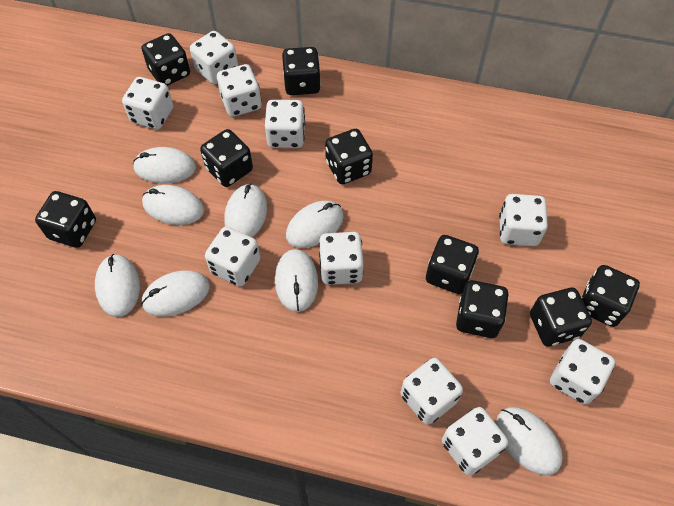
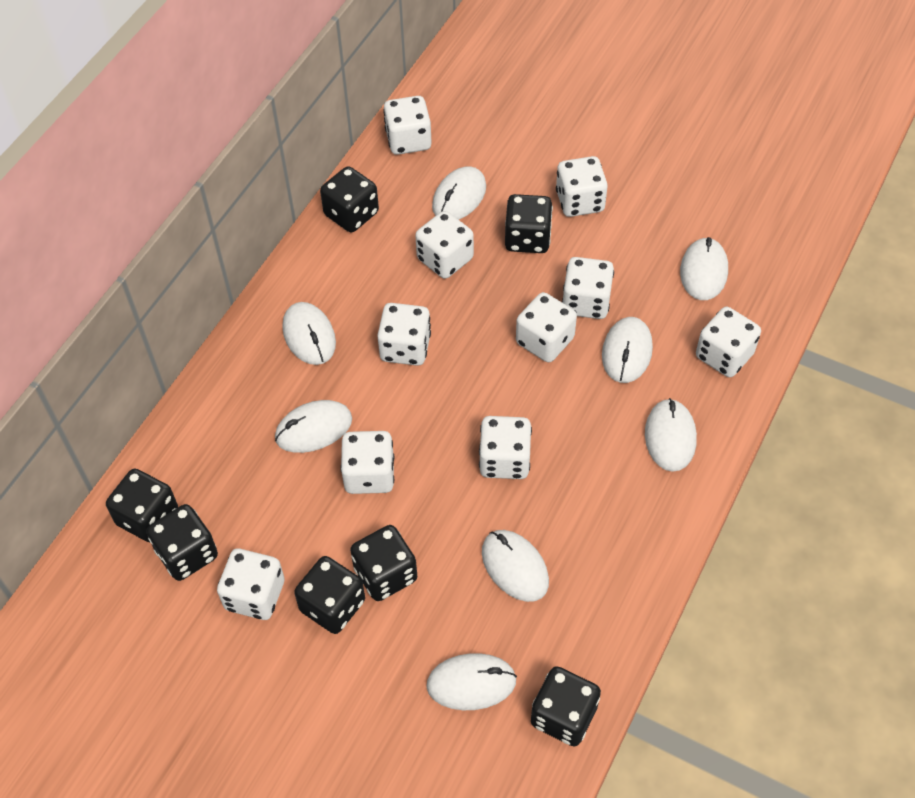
black dice: 9 -> 7

